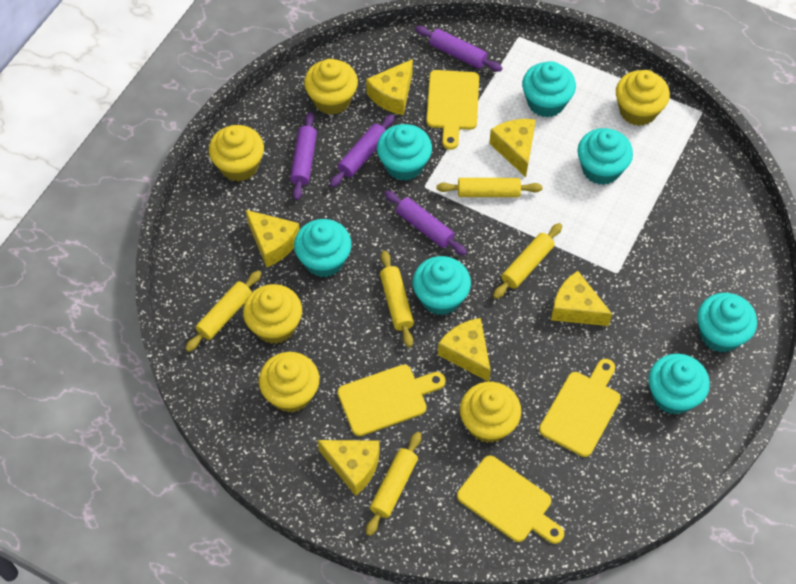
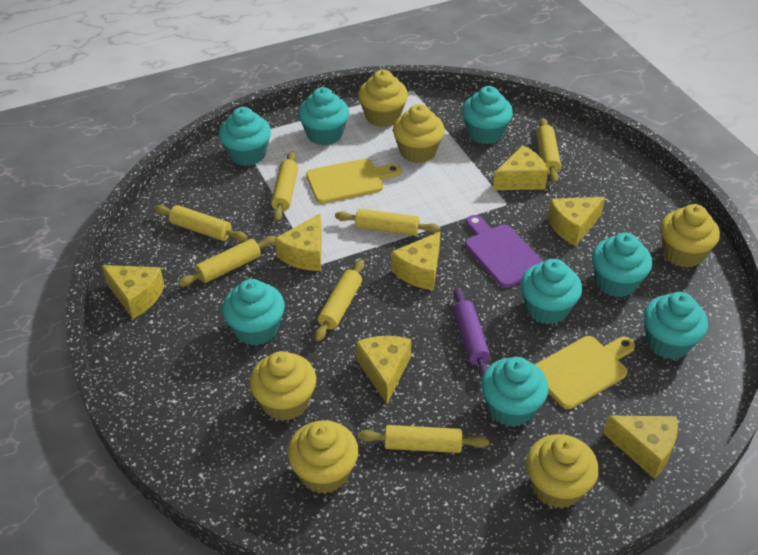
purple cutting board: 0 -> 1
purple rolling pin: 4 -> 1
turquoise cupcake: 7 -> 8
yellow cheese: 6 -> 7
yellow cutting board: 4 -> 2
yellow rolling pin: 5 -> 7

